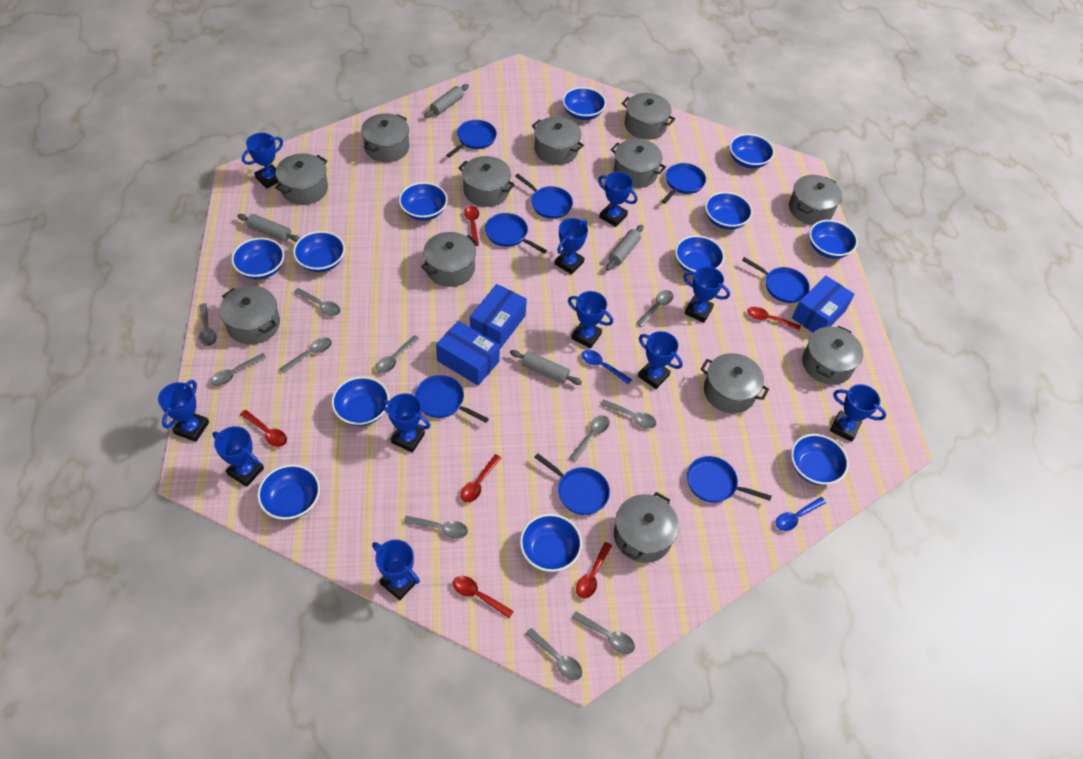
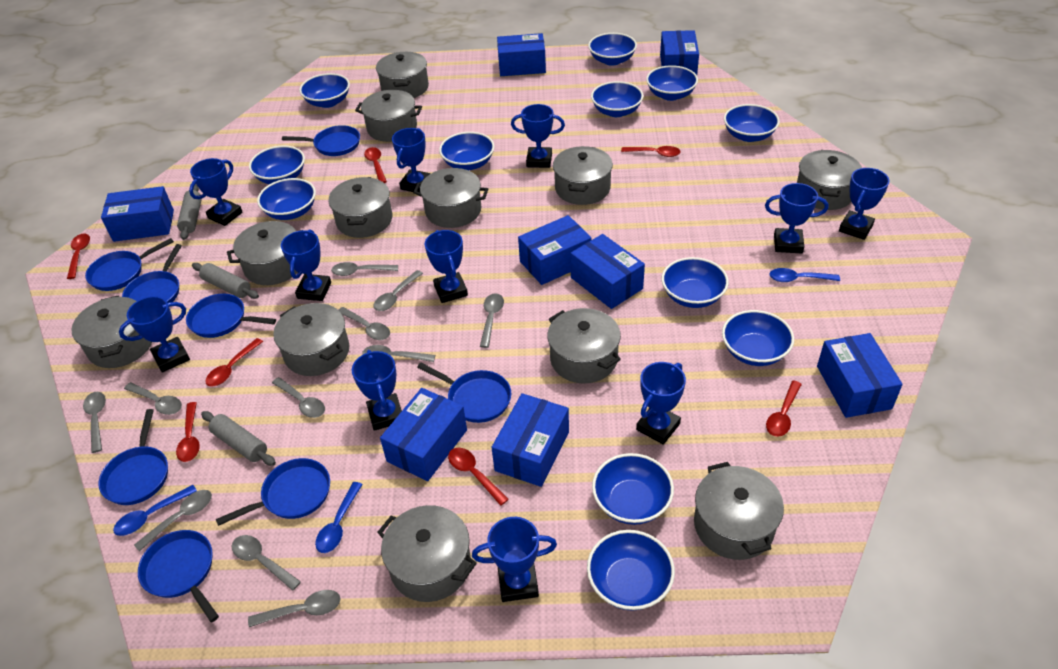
blue box: 3 -> 8
blue spoon: 2 -> 3
grey rolling pin: 4 -> 3
red spoon: 6 -> 7

